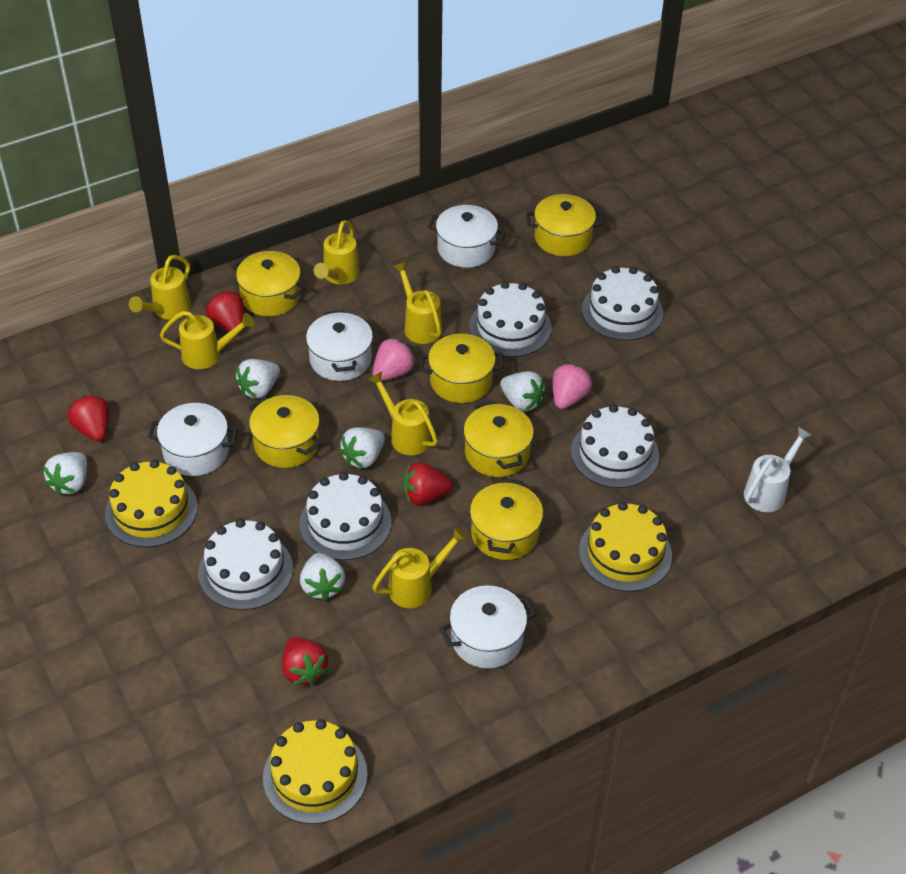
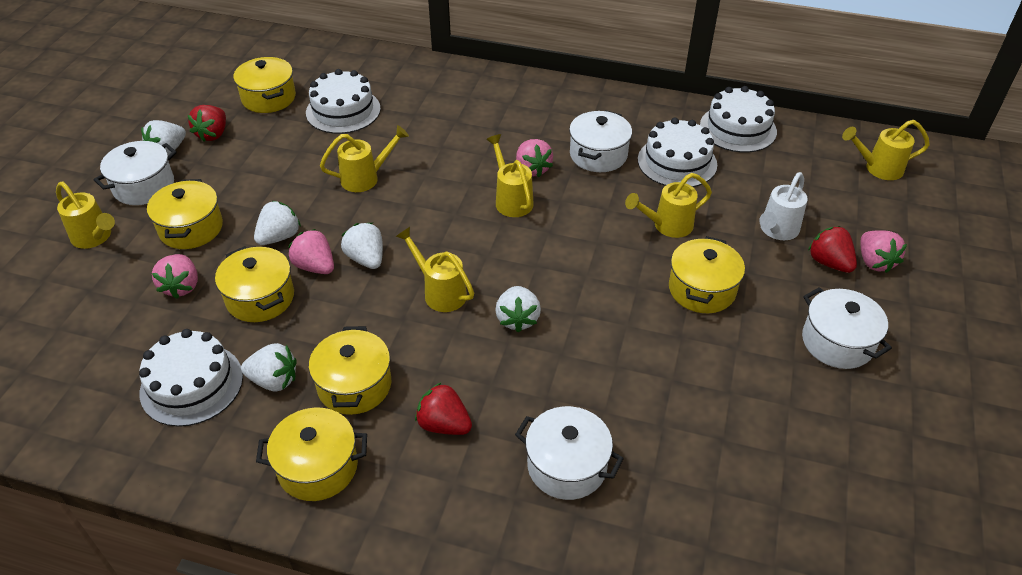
pink strawberry: 2 -> 4
red strawberry: 4 -> 3
white cake: 5 -> 4
yellow cake: 3 -> 0

